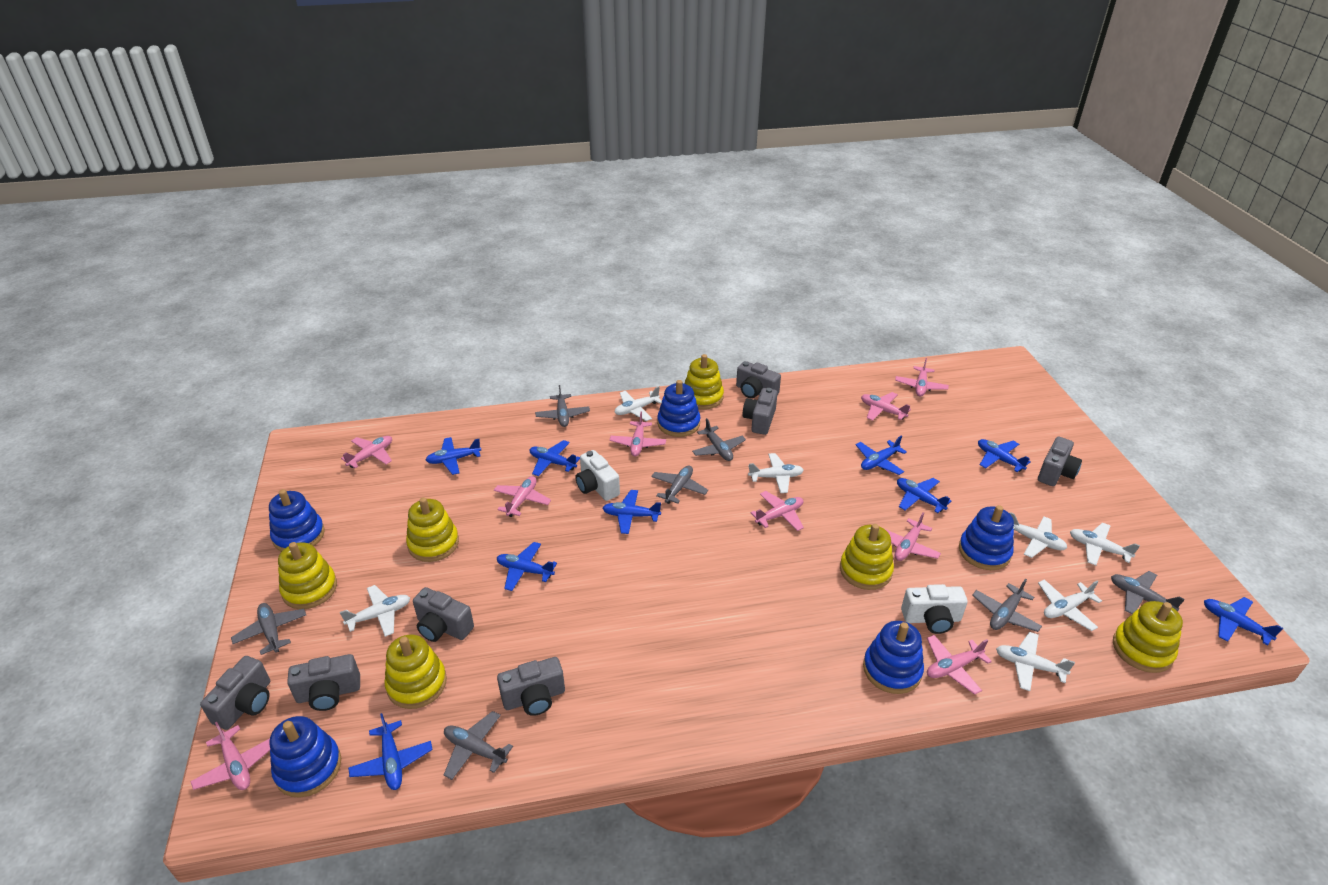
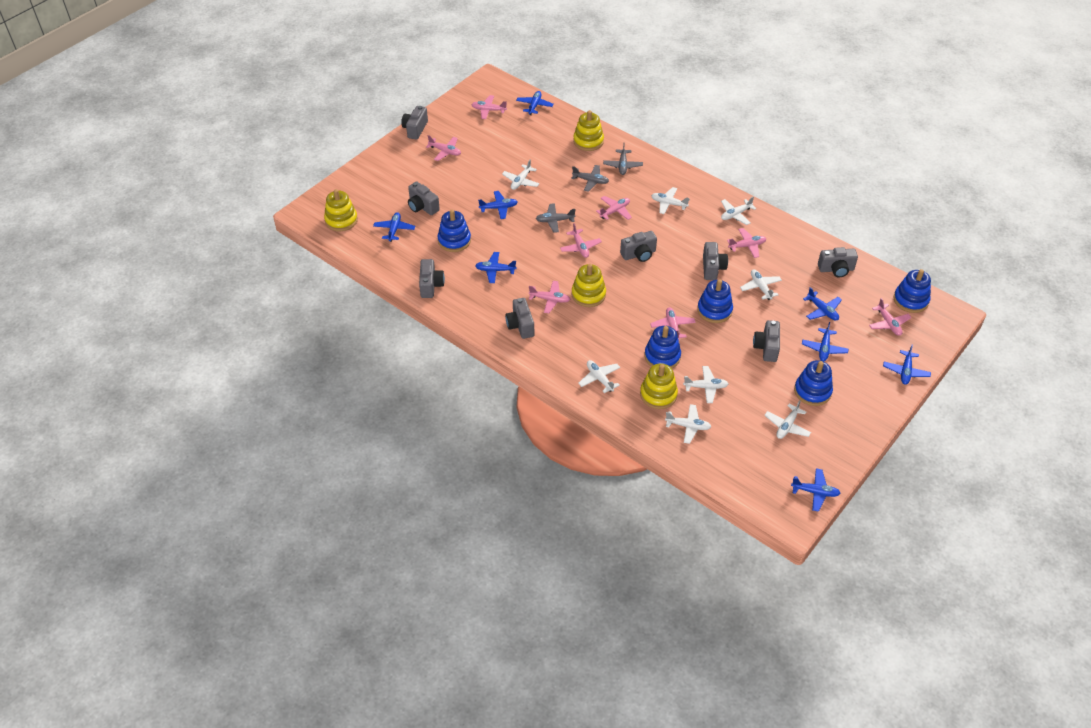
blue plane: 9 -> 8
grey camera: 7 -> 8
grey plane: 7 -> 3
pink plane: 9 -> 8
white camera: 2 -> 0
white plane: 7 -> 8
yellow stacking toy: 6 -> 4

